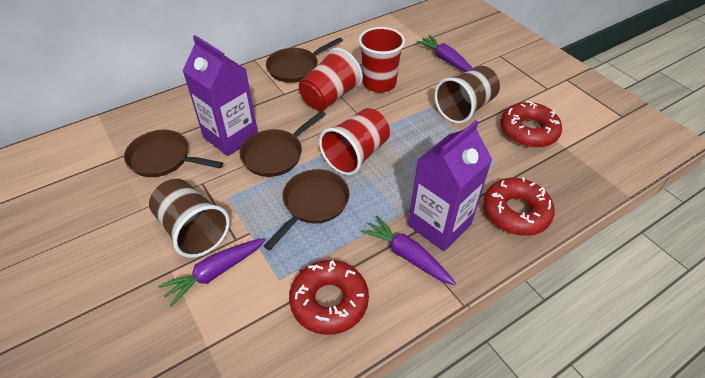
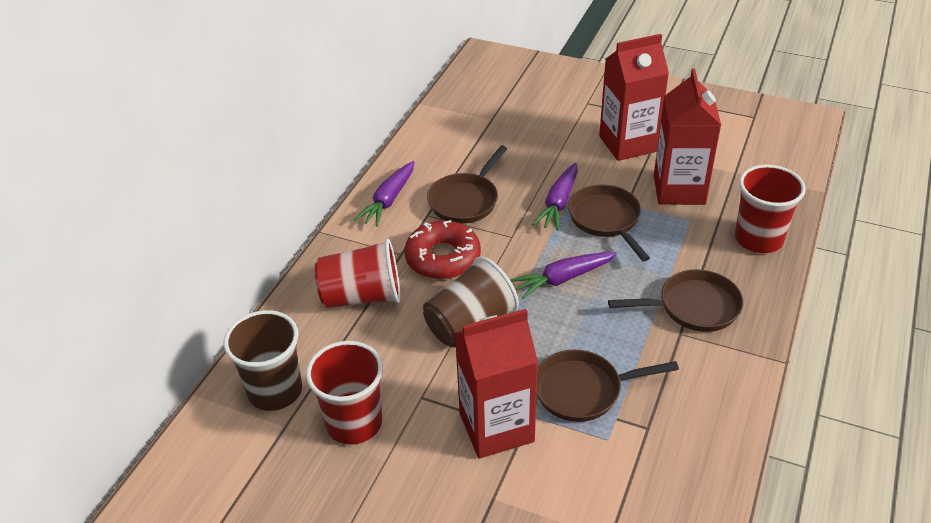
purple carton: 2 -> 0
red carton: 0 -> 3
red donut: 3 -> 1

